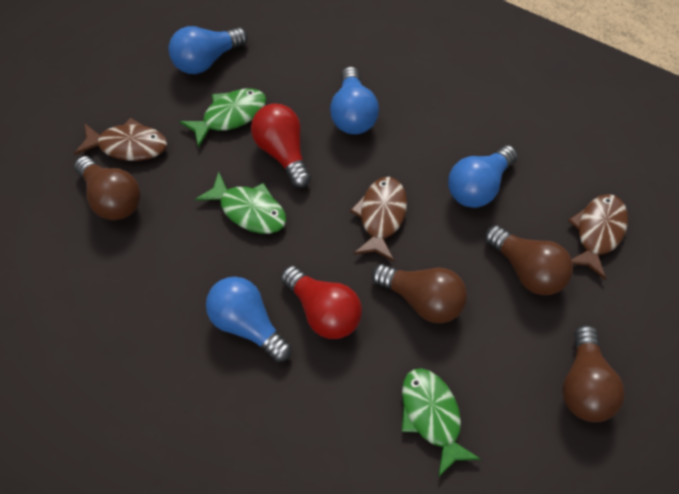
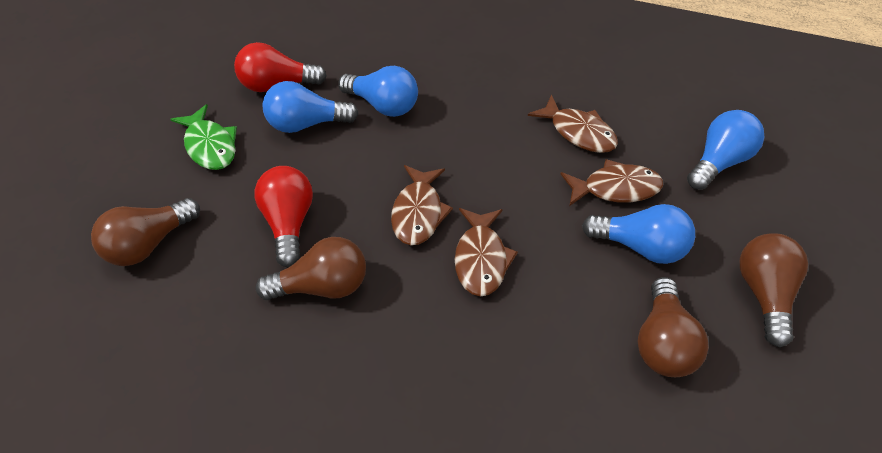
brown fish: 3 -> 4
green fish: 3 -> 1

